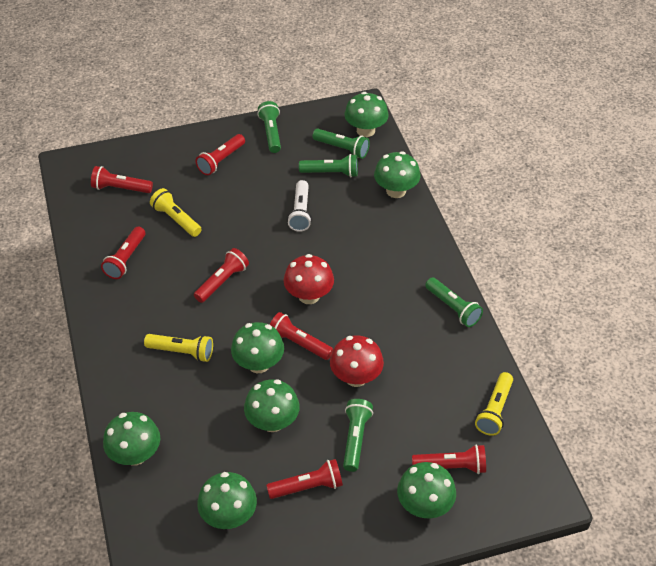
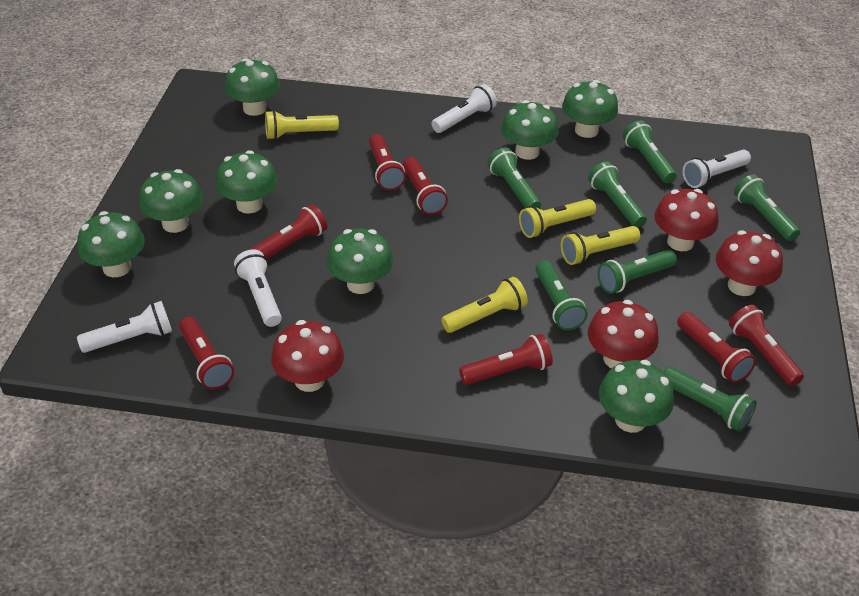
green flashlight: 5 -> 7
green mushroom: 7 -> 8
red mushroom: 2 -> 4
white flashlight: 1 -> 4
yellow flashlight: 3 -> 4

